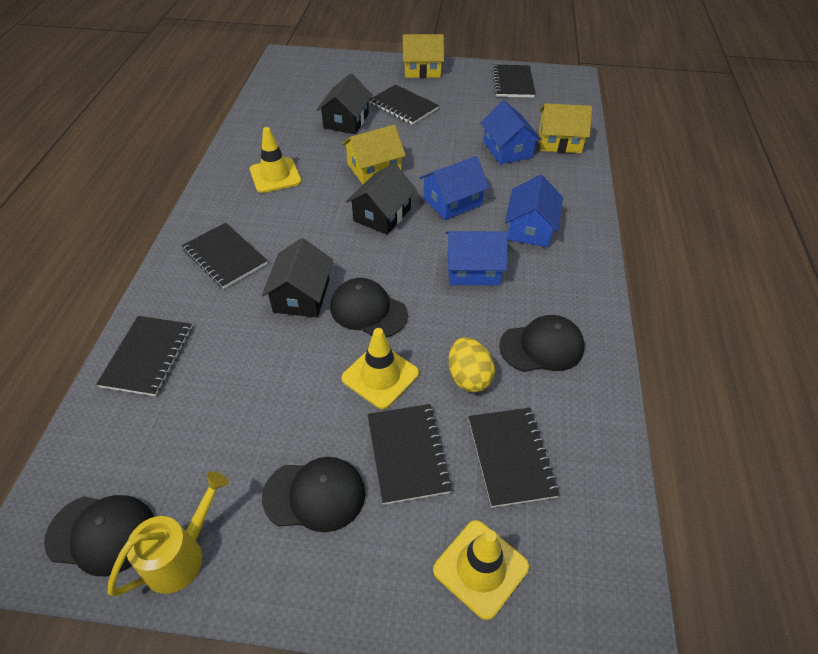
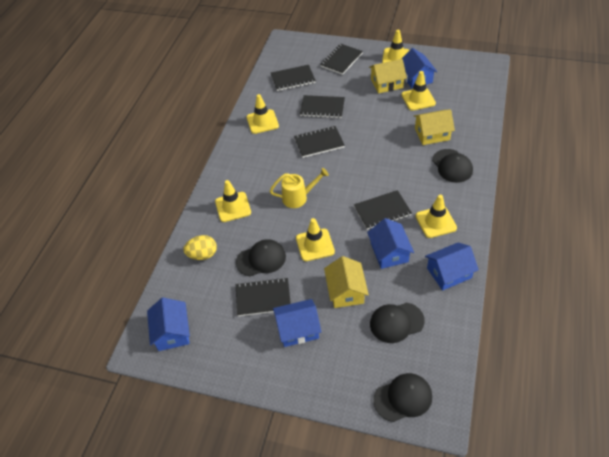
black house: 3 -> 0
blue house: 4 -> 5
yellow traffic cone: 3 -> 6

